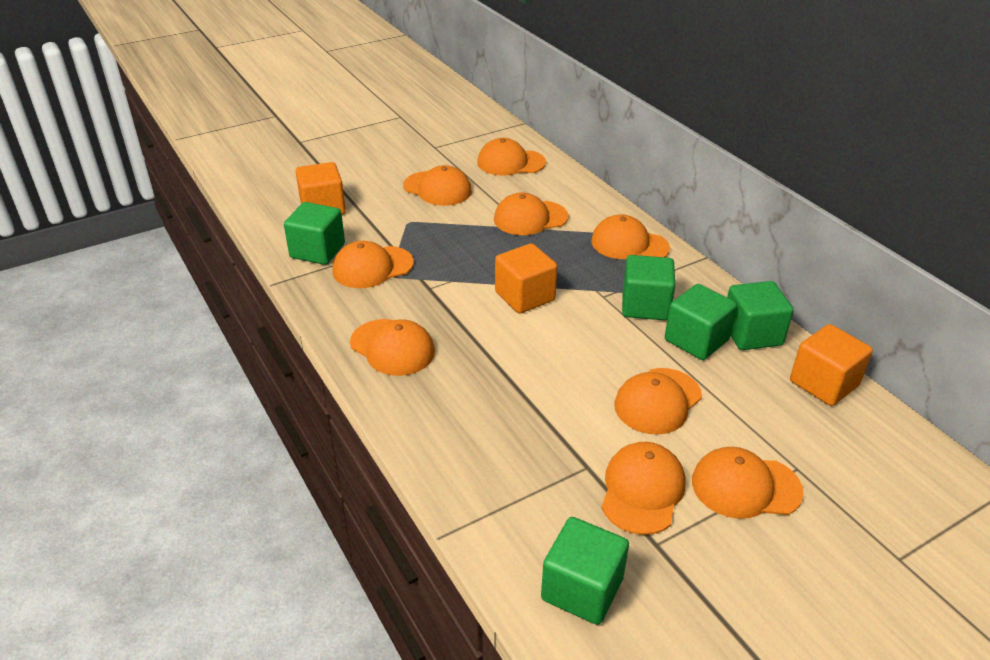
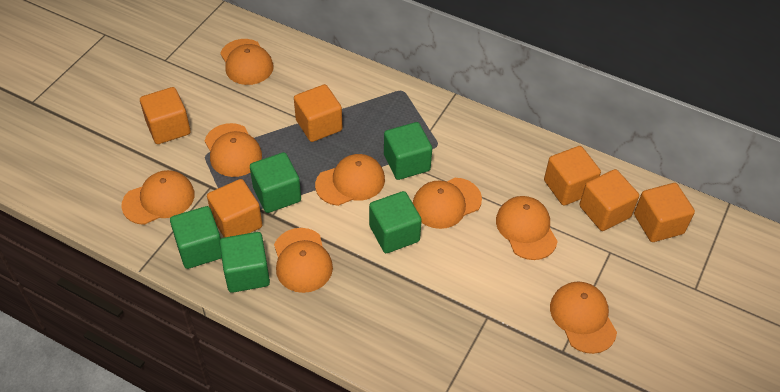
orange cap: 9 -> 8
orange cube: 3 -> 6

